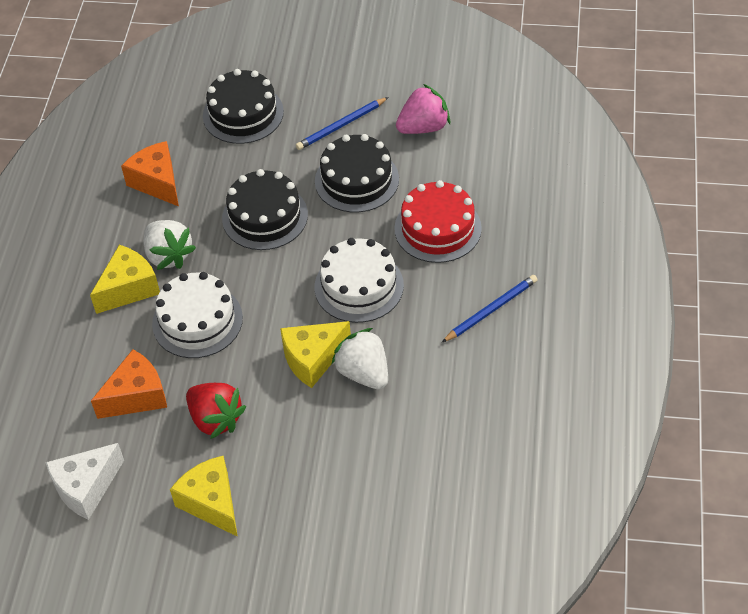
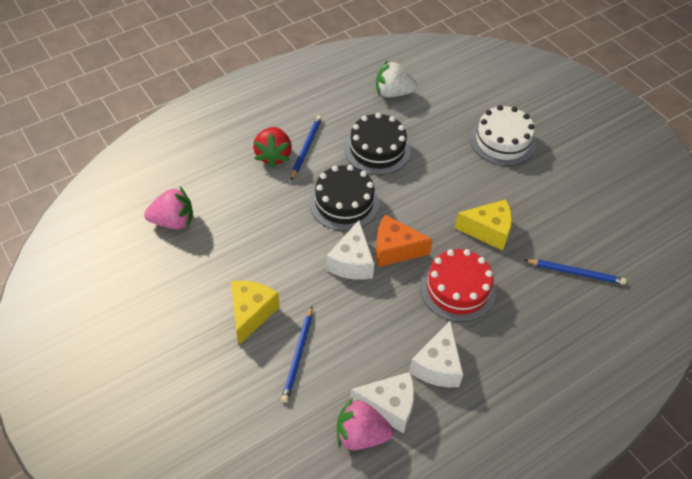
black cake: 3 -> 2
blue pencil: 2 -> 3
orange cheese: 2 -> 1
pink strawberry: 1 -> 2
white cake: 2 -> 1
white cheese: 1 -> 3
white strawberry: 2 -> 1
yellow cheese: 3 -> 2

